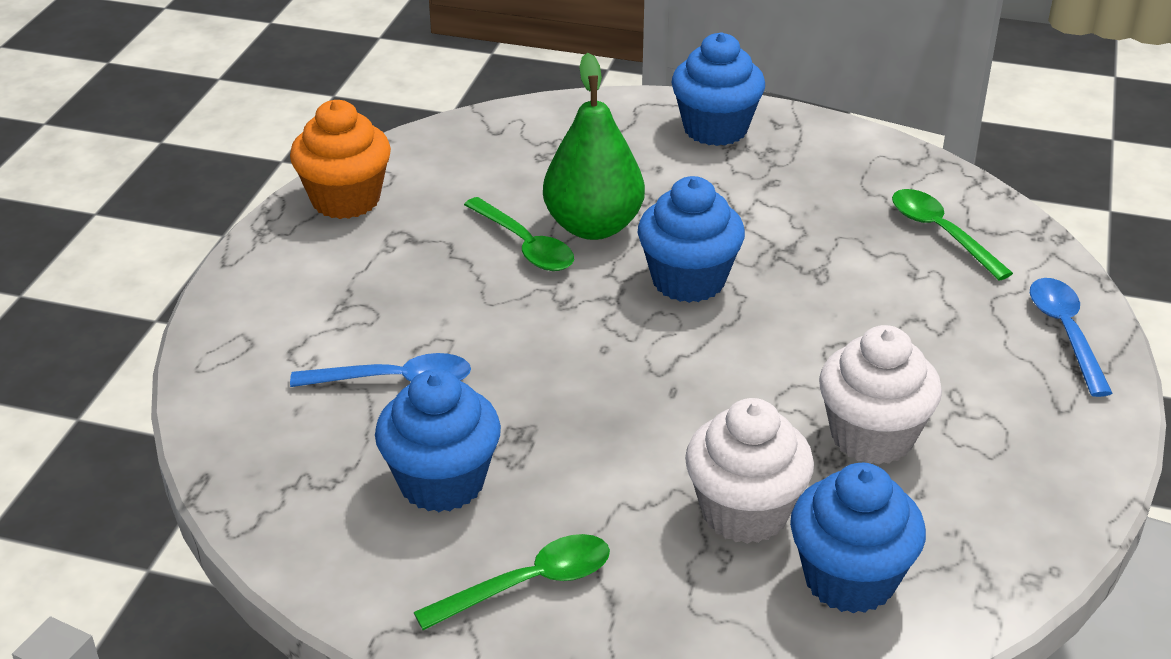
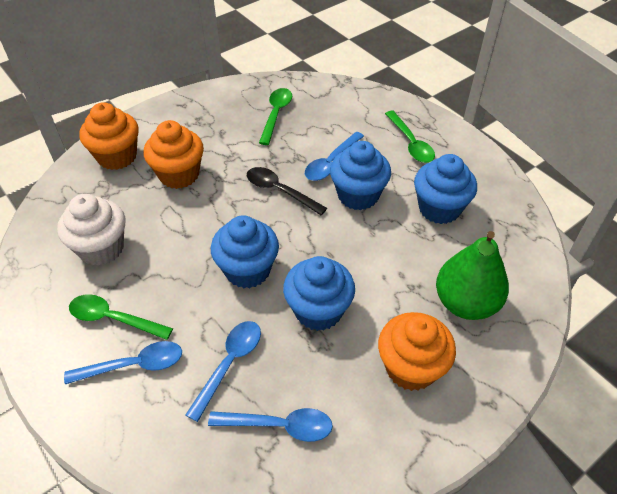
black spoon: 0 -> 1
blue spoon: 2 -> 4
orange cupcake: 1 -> 3
white cupcake: 2 -> 1

